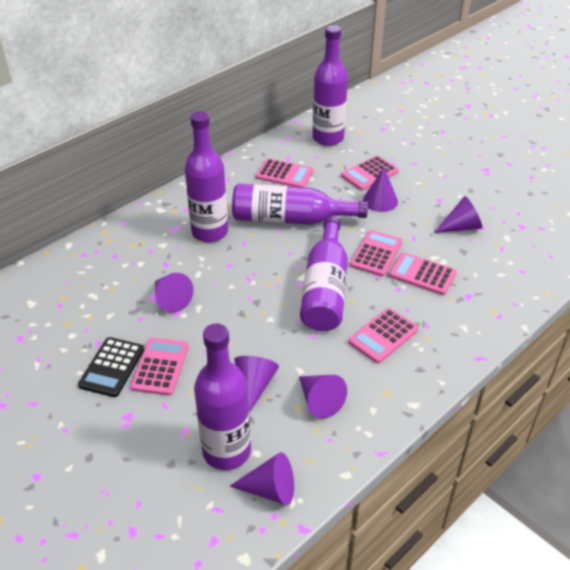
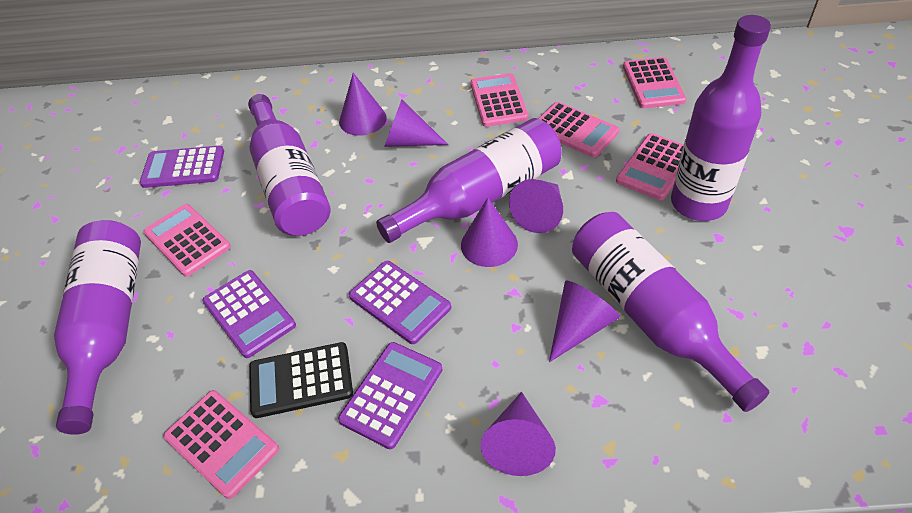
purple calculator: 0 -> 4

